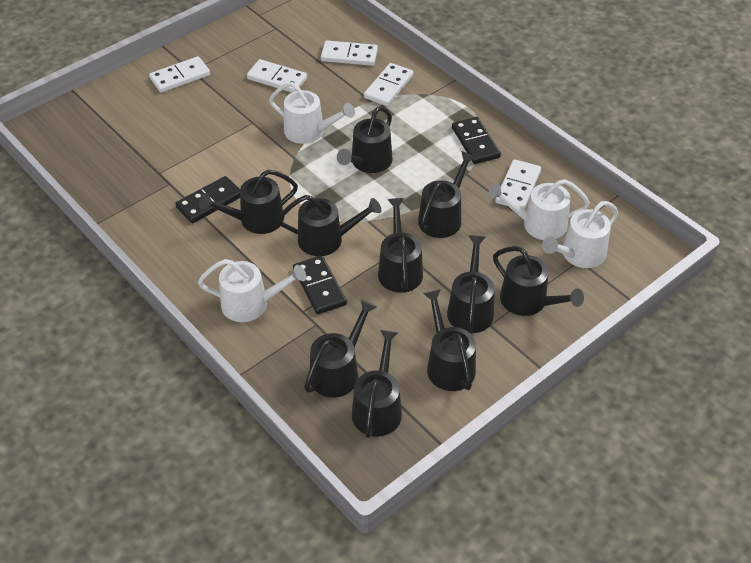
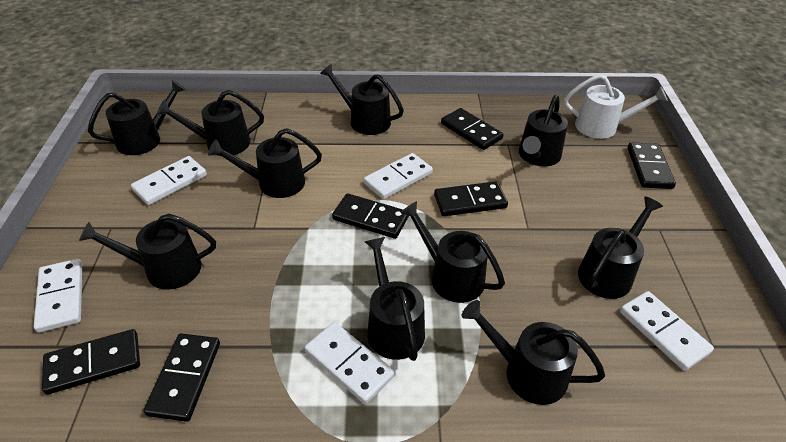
black domino: 3 -> 6
white watering can: 4 -> 1

